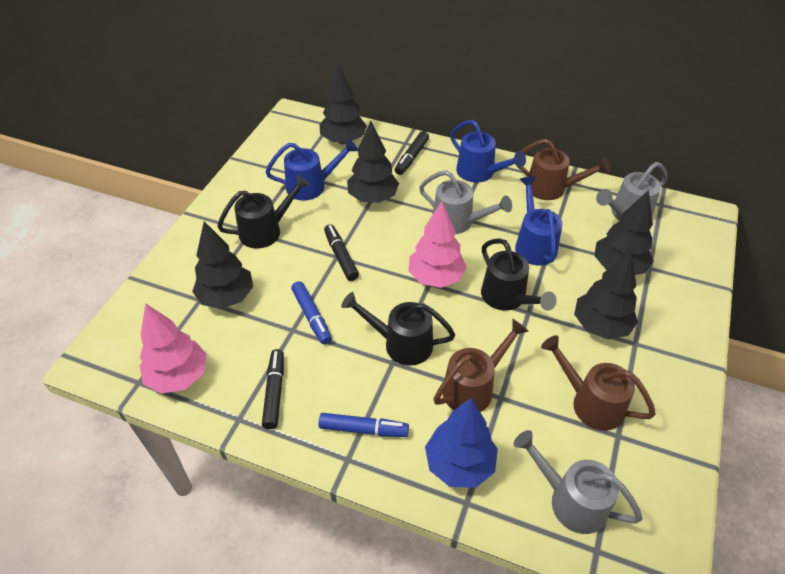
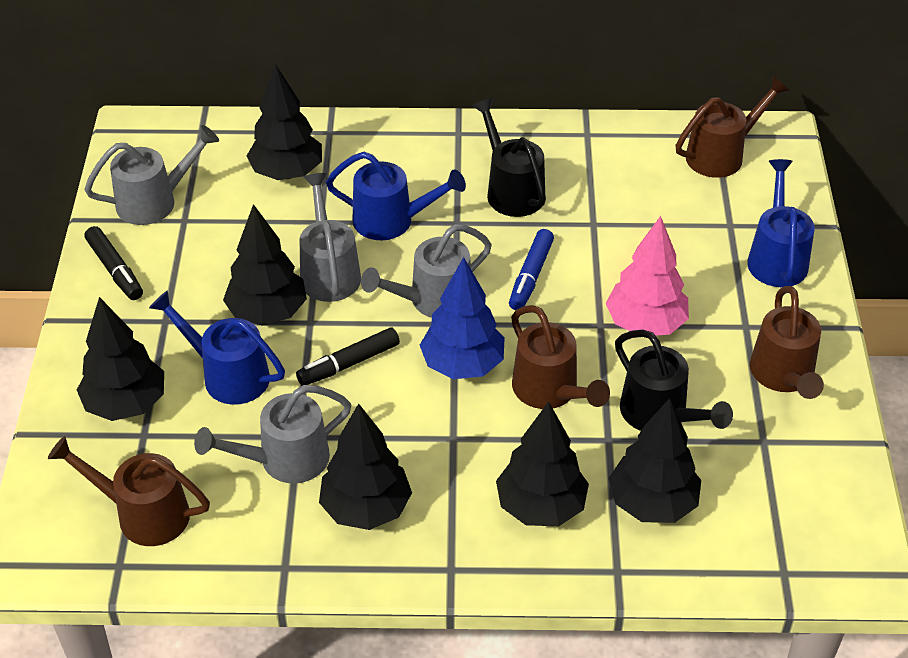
black marker: 3 -> 2
black tree: 5 -> 6
black watering can: 3 -> 2
blue marker: 2 -> 1
brown watering can: 3 -> 4
grey watering can: 3 -> 4
pink tree: 2 -> 1

